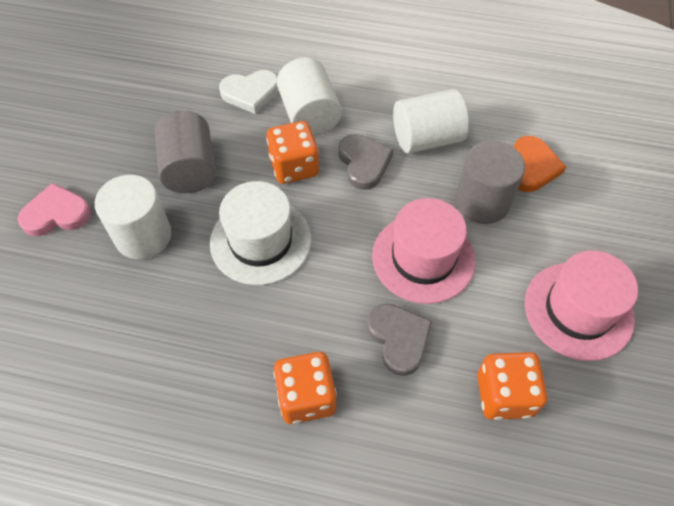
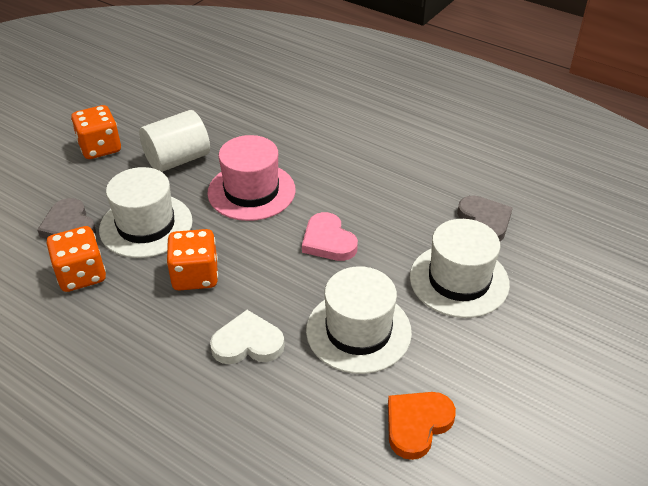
grey cylinder: 2 -> 0
pink hat: 2 -> 1
white cylinder: 3 -> 1
white hat: 1 -> 3

